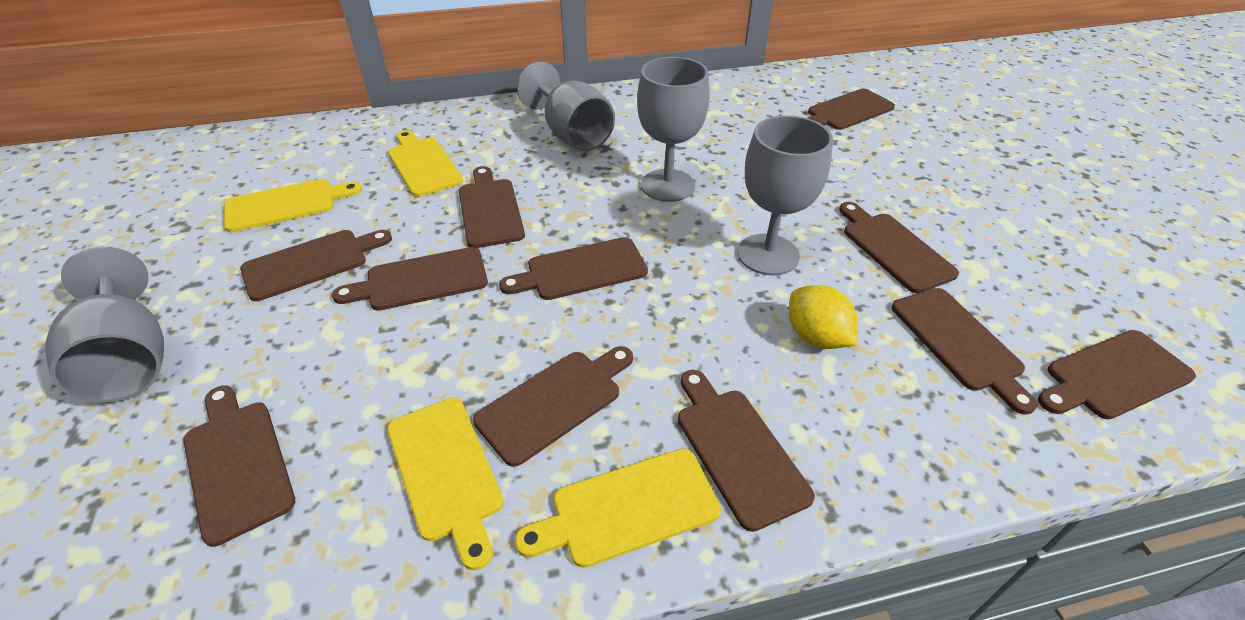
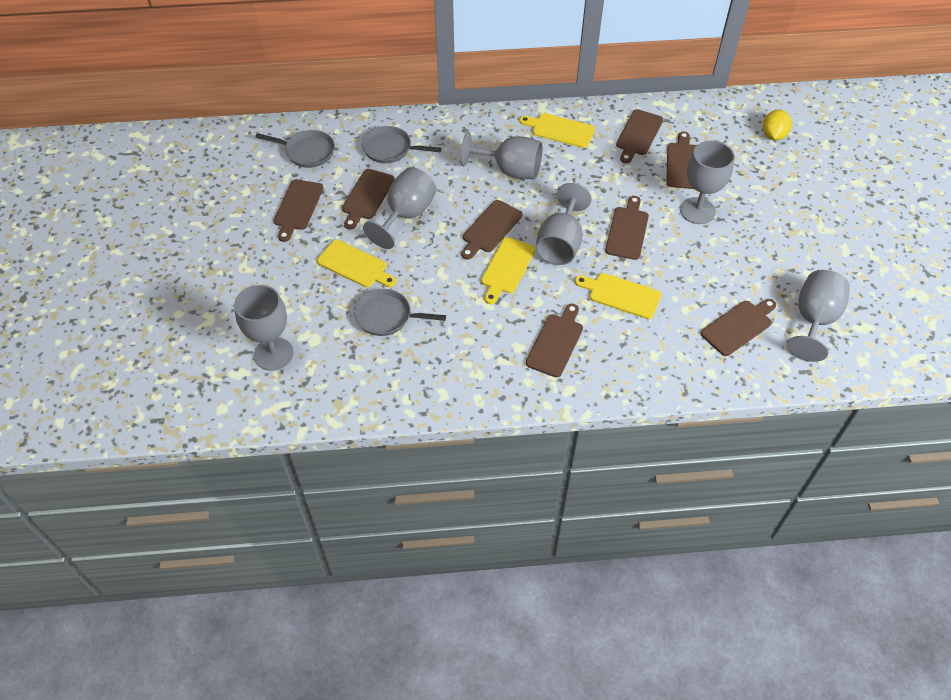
brown cutting board: 11 -> 8
grey goblet: 4 -> 6
grey pan: 0 -> 3

